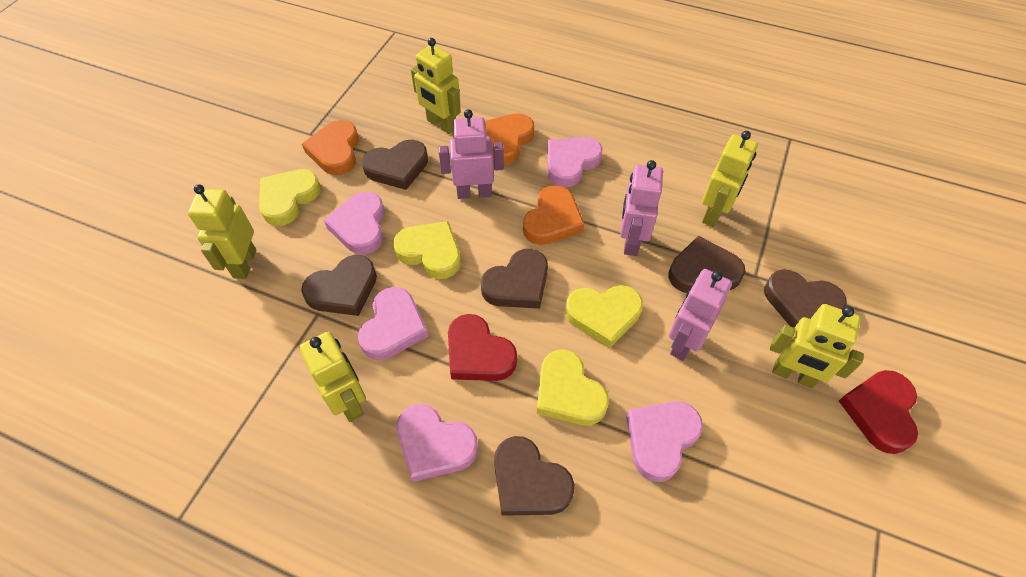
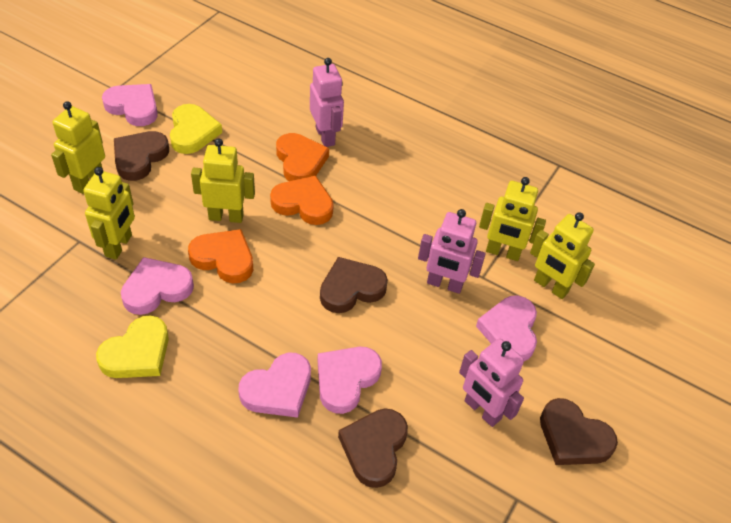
brown heart: 6 -> 4
red heart: 2 -> 0
yellow heart: 4 -> 2

